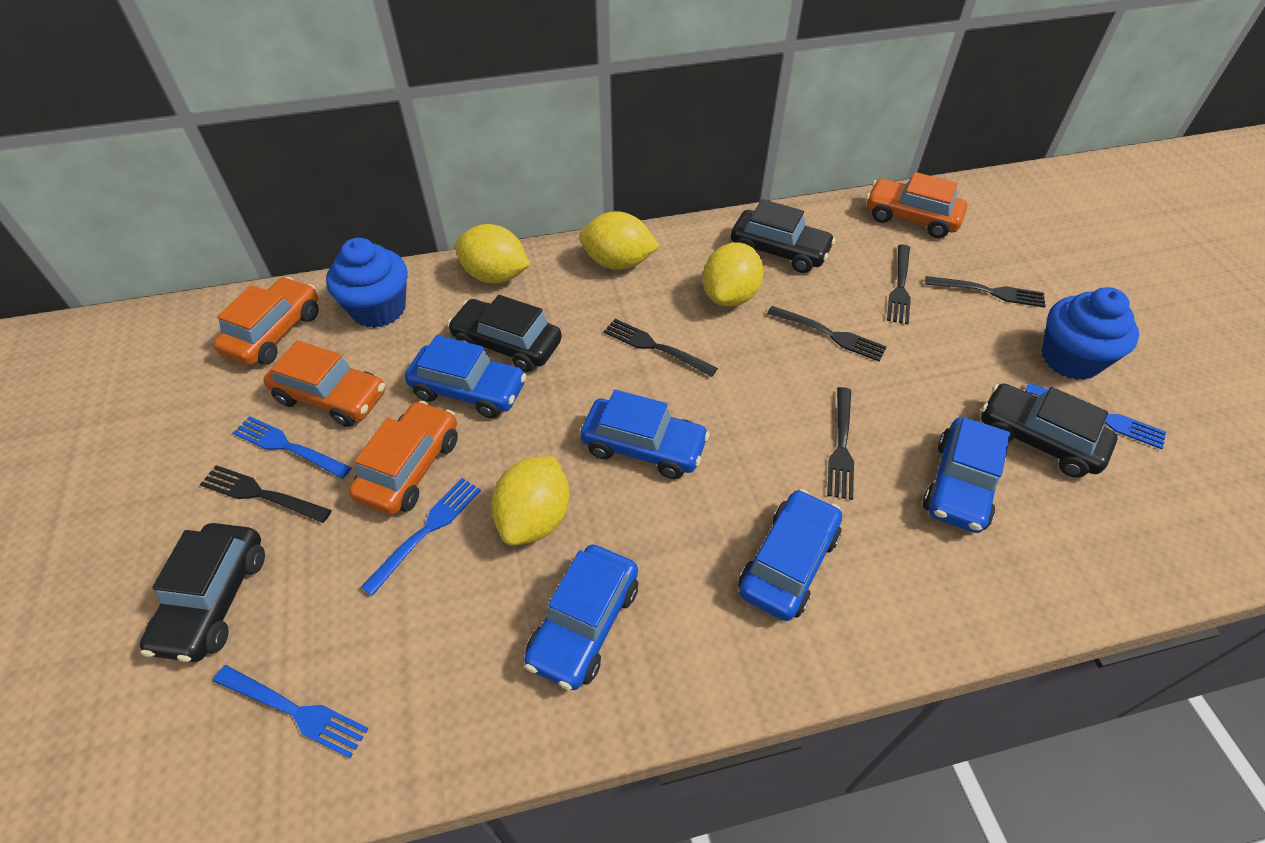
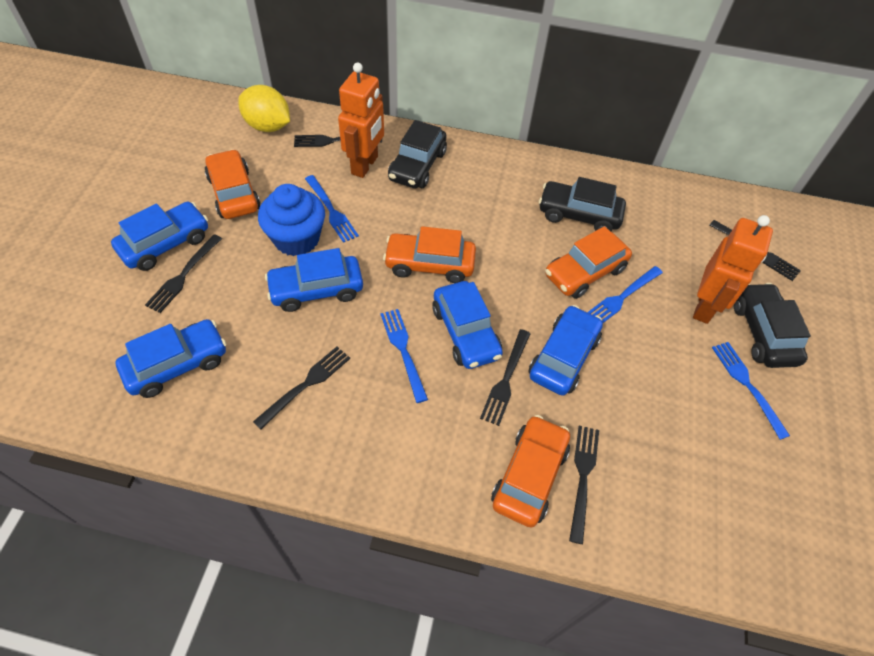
black car: 4 -> 3
blue cupcake: 2 -> 1
orange robot: 0 -> 2
yellow lemon: 4 -> 1

